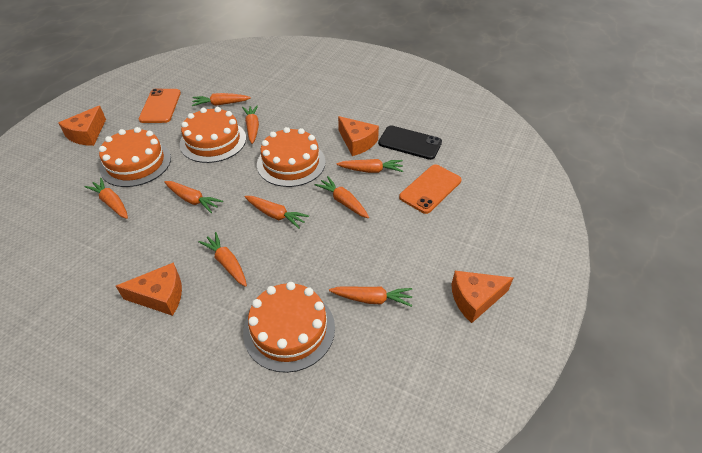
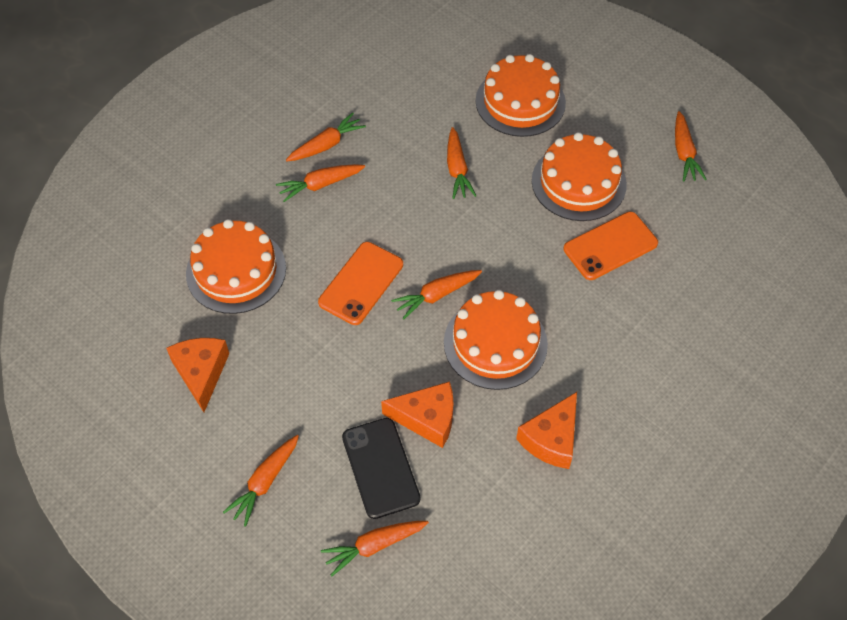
orange carrot: 9 -> 7
orange cheese: 4 -> 3

